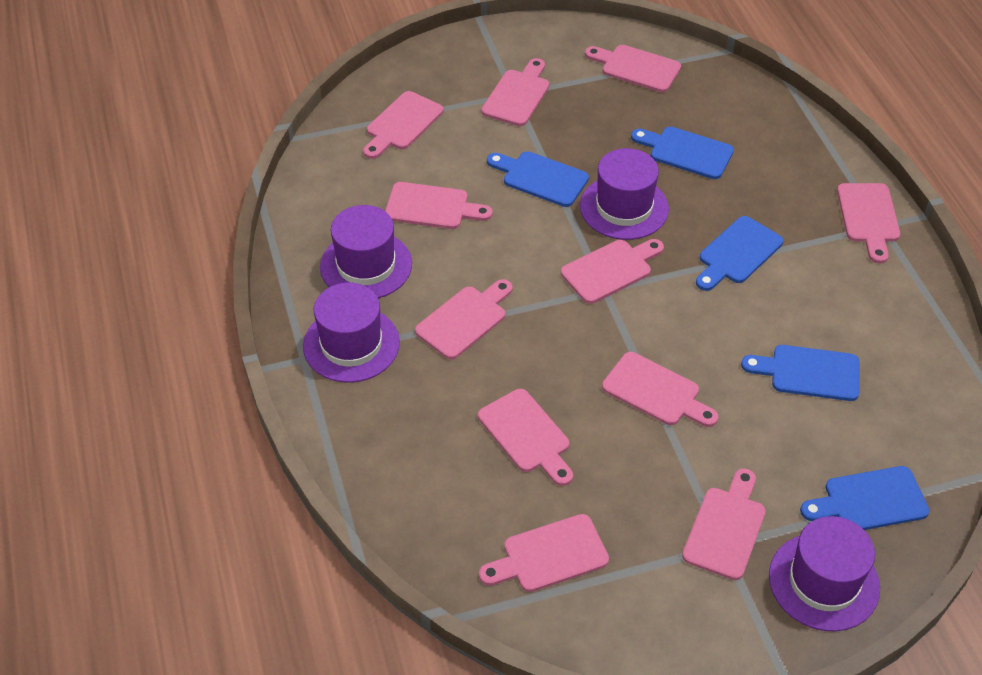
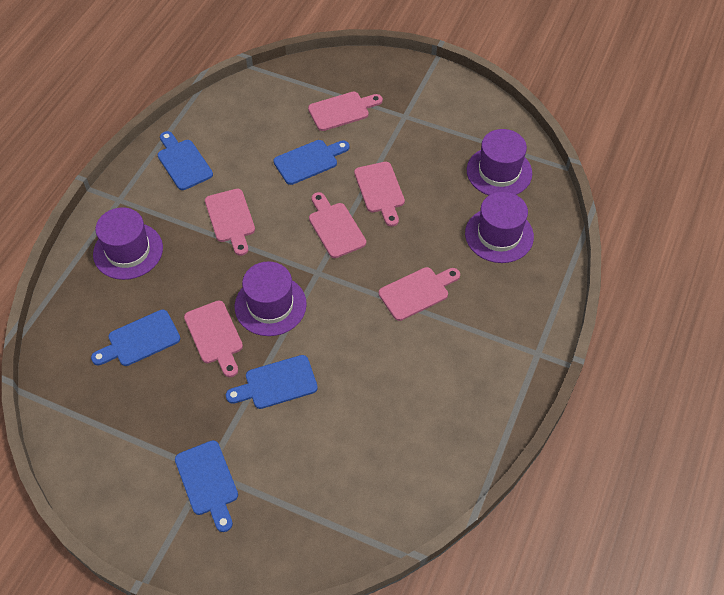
pink cutting board: 11 -> 6

